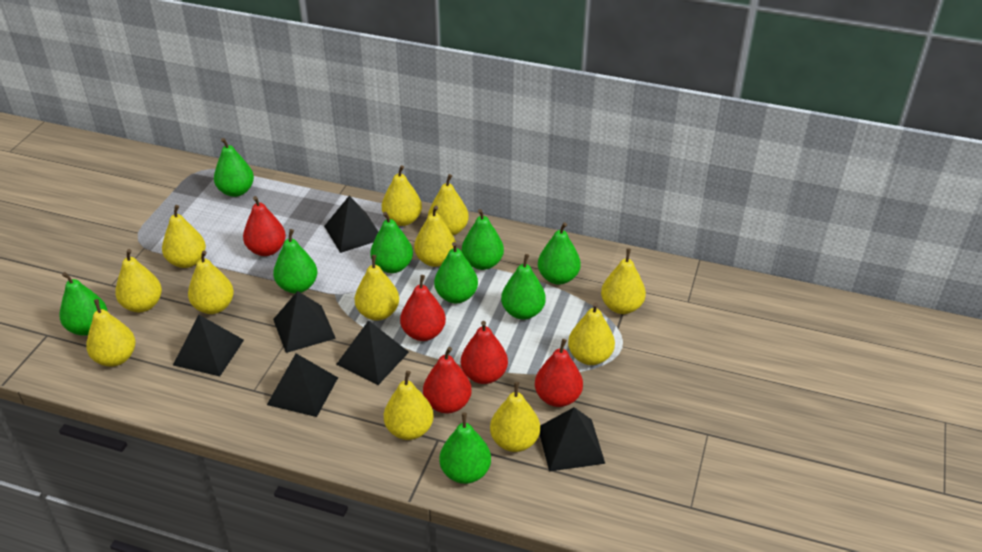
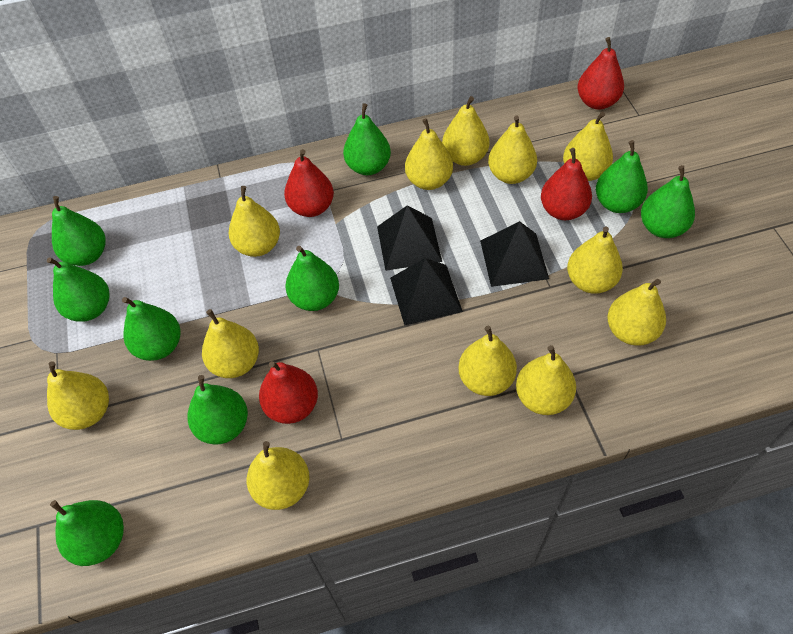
black pyramid: 6 -> 3
red pear: 5 -> 4

